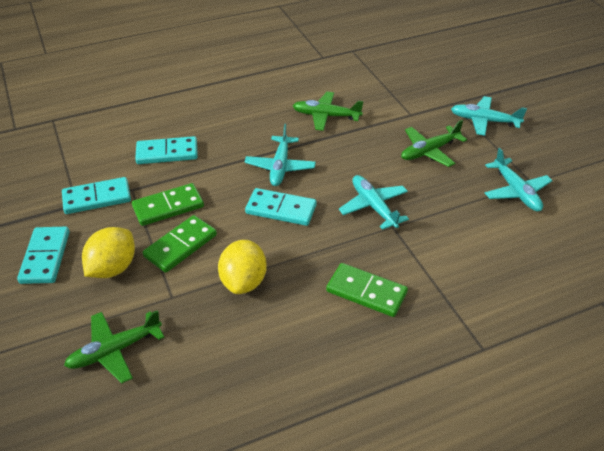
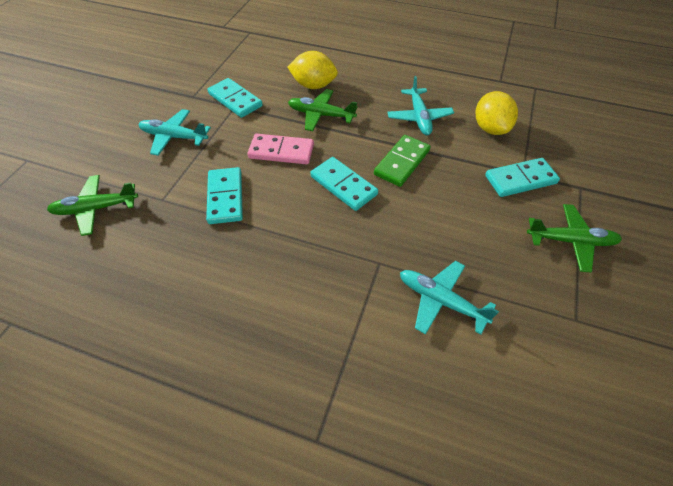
green domino: 3 -> 1
pink domino: 0 -> 1
turquoise plane: 4 -> 3

